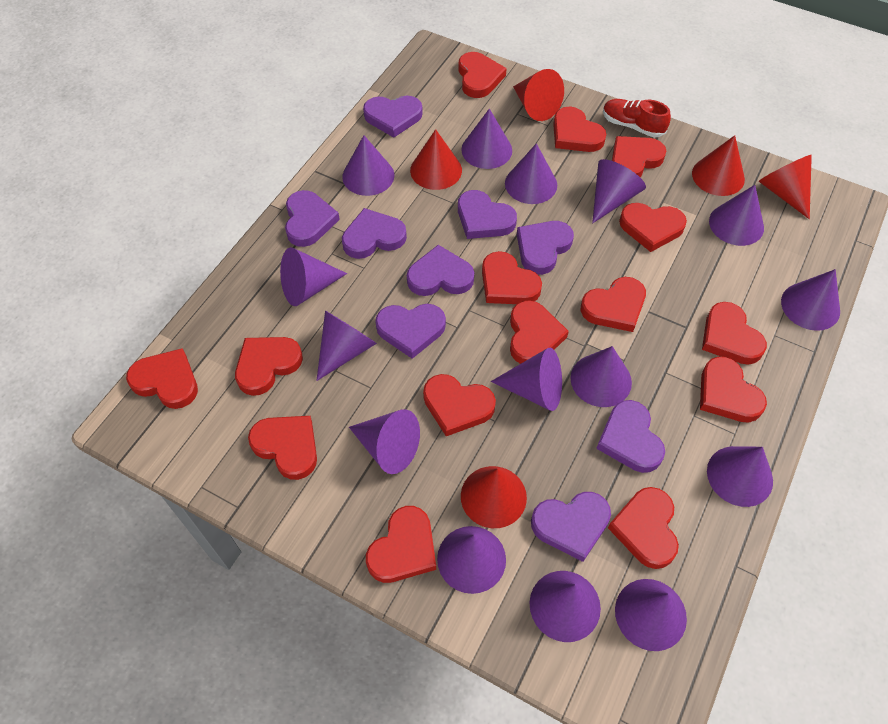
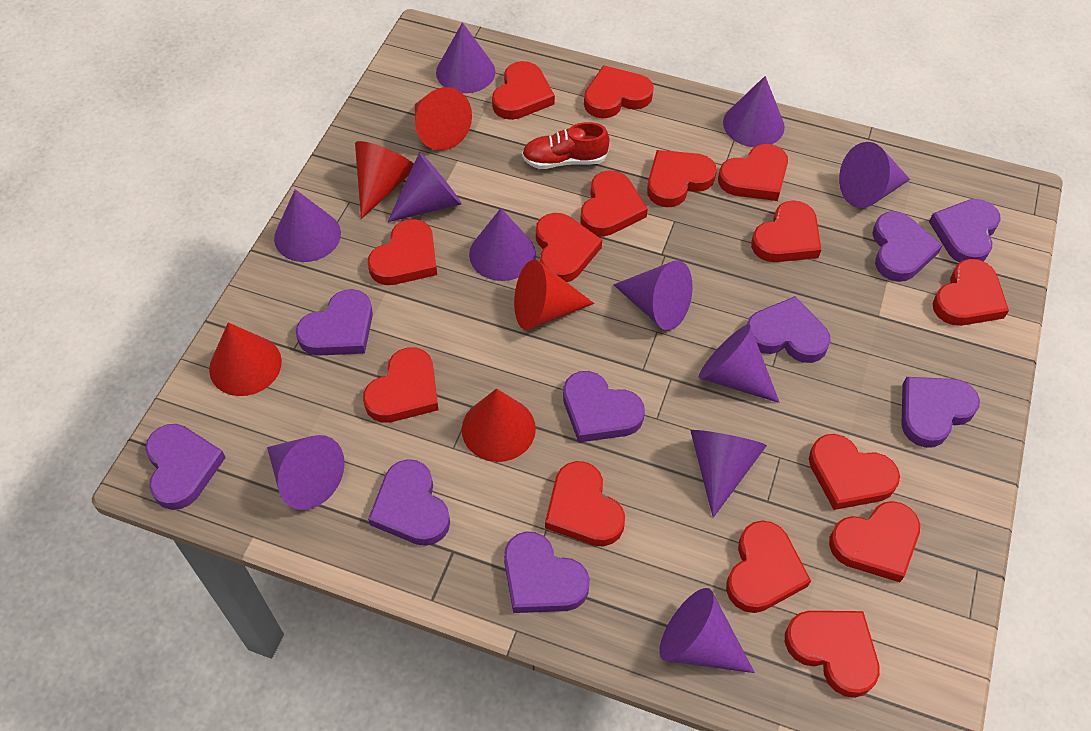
purple cone: 15 -> 11

